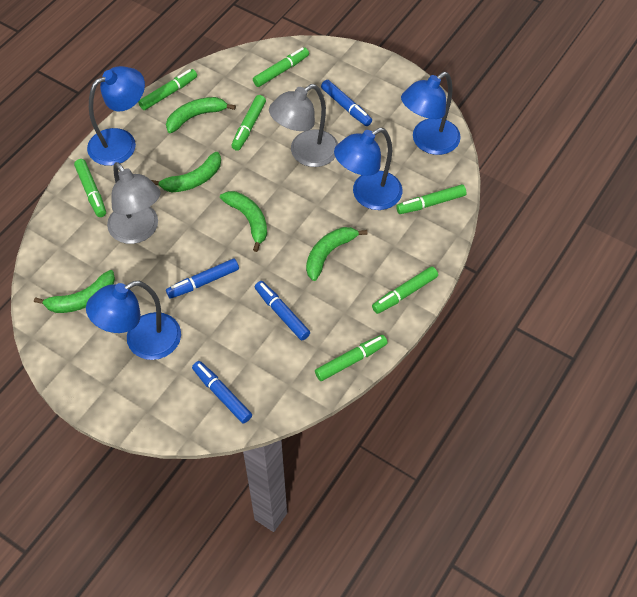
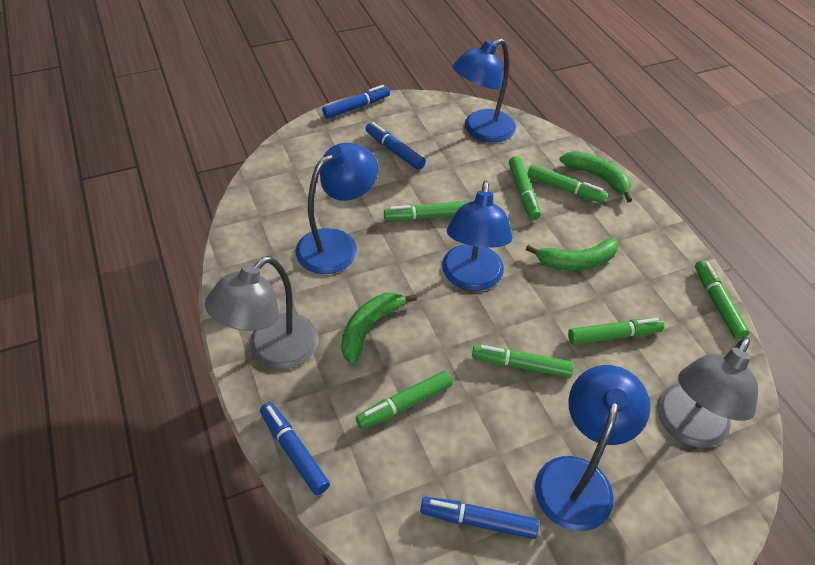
green banana: 5 -> 3

